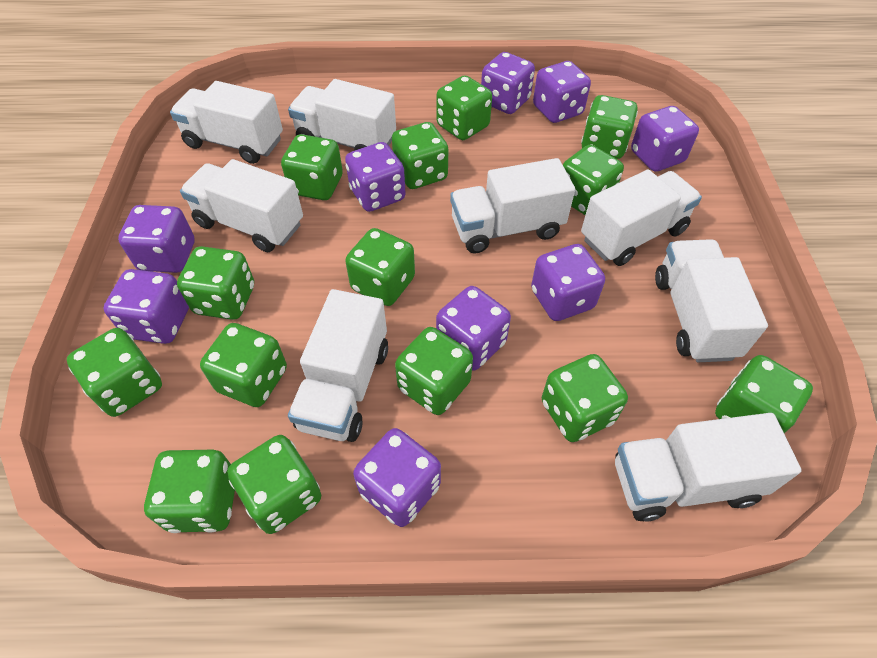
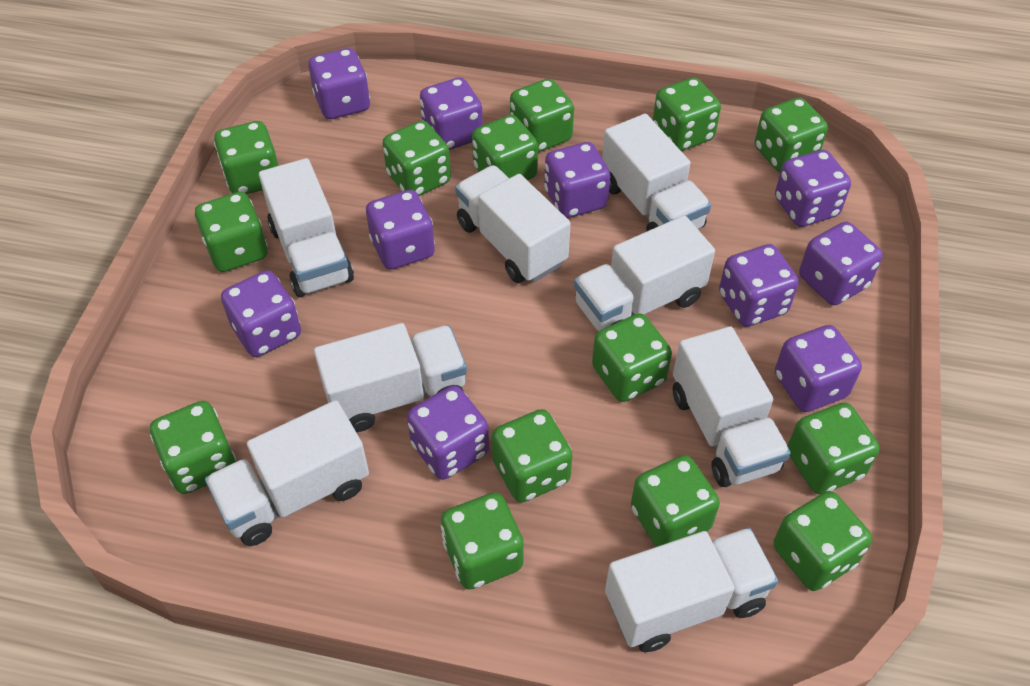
purple dice: 9 -> 10

